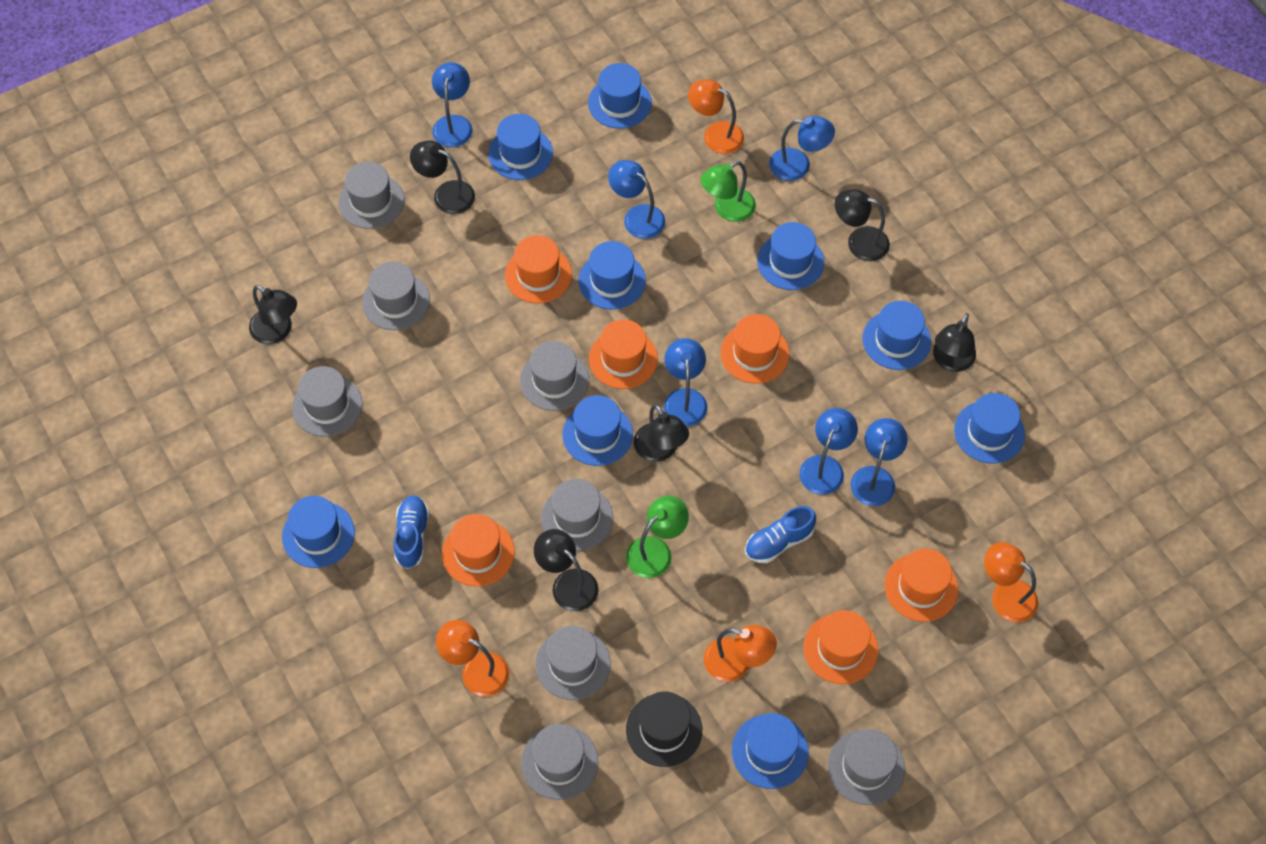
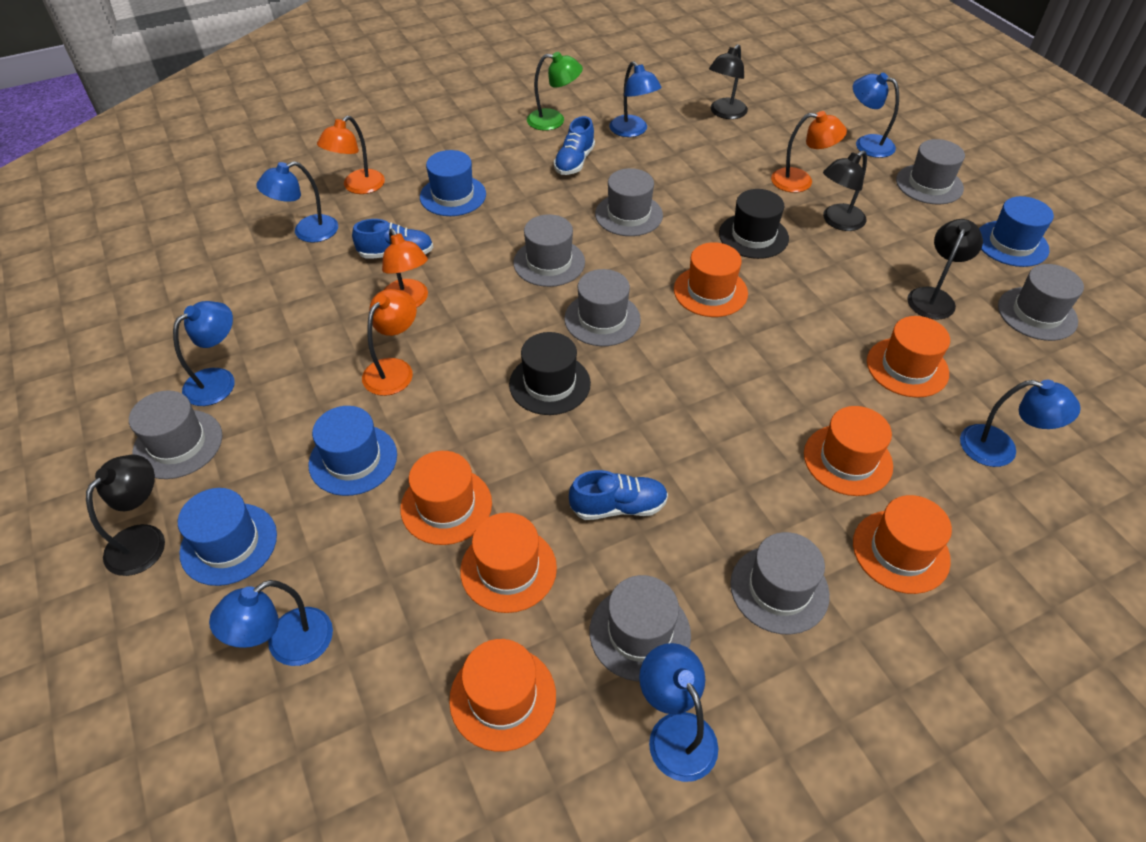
black hat: 1 -> 2
black lamp: 6 -> 4
blue hat: 9 -> 4
blue lamp: 6 -> 7
blue shoe: 2 -> 3
green lamp: 2 -> 1
orange hat: 6 -> 7

